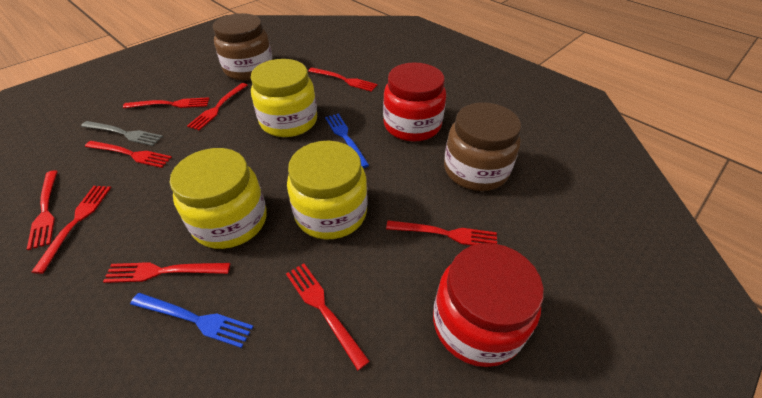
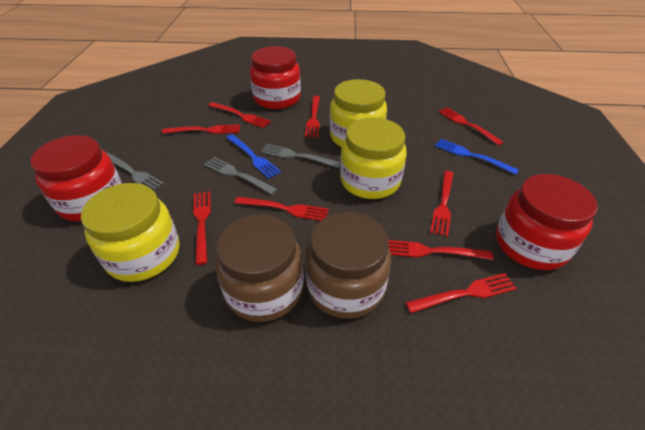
grey fork: 1 -> 3
red jar: 2 -> 3

